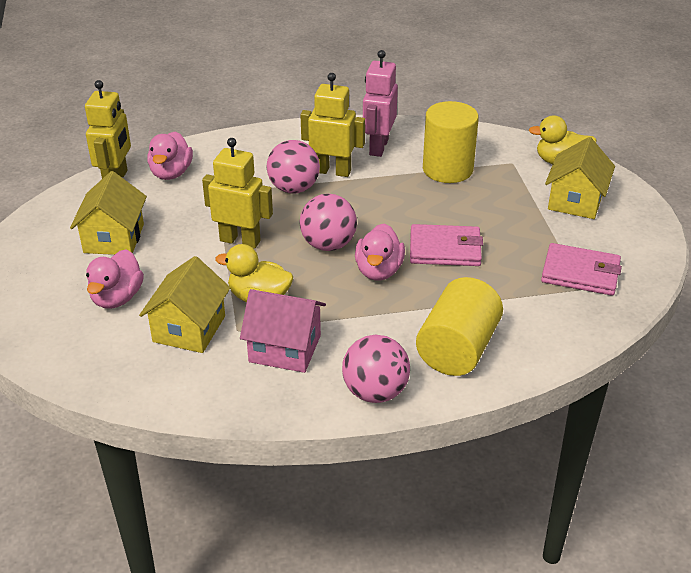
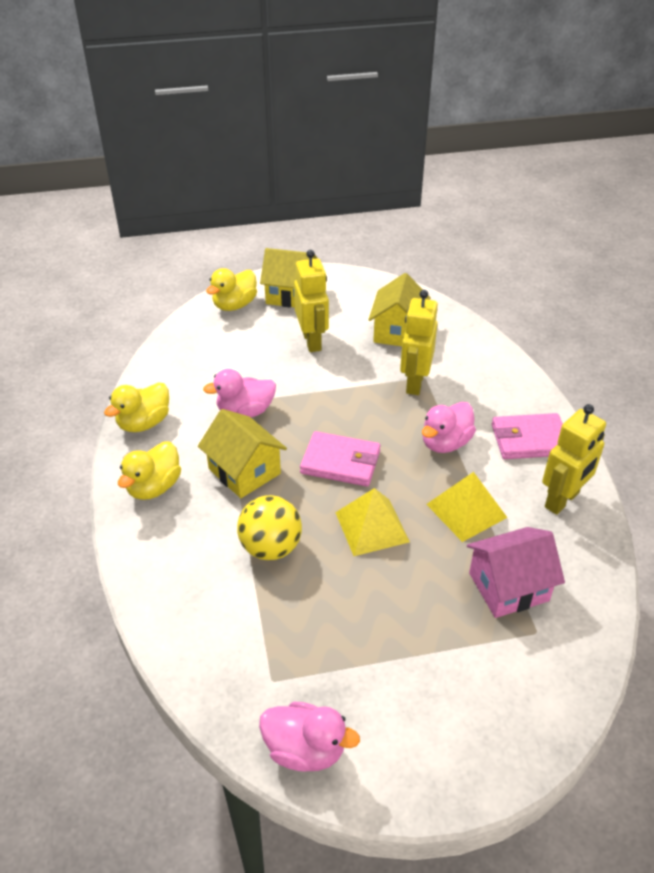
pink ball: 3 -> 0
pink robot: 1 -> 0
yellow ball: 0 -> 1
yellow cylinder: 2 -> 0
yellow duck: 2 -> 3
yellow pyramid: 0 -> 2

